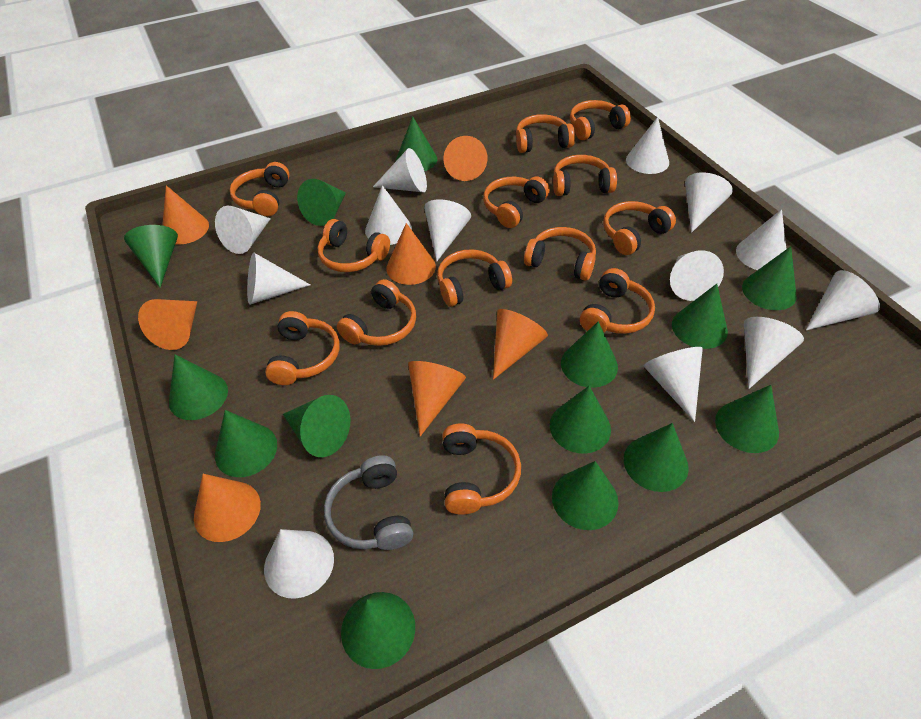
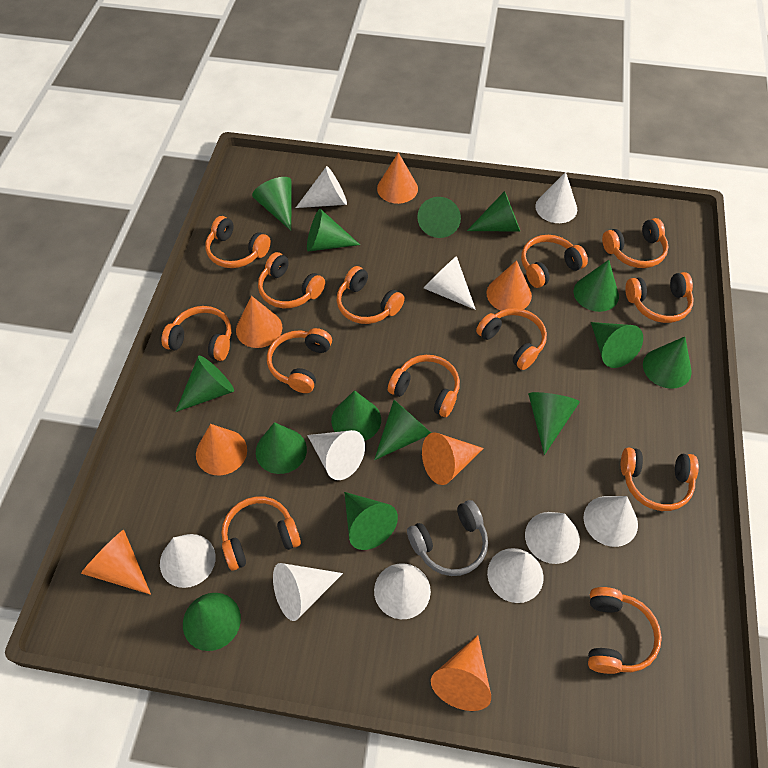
white cone: 13 -> 10

